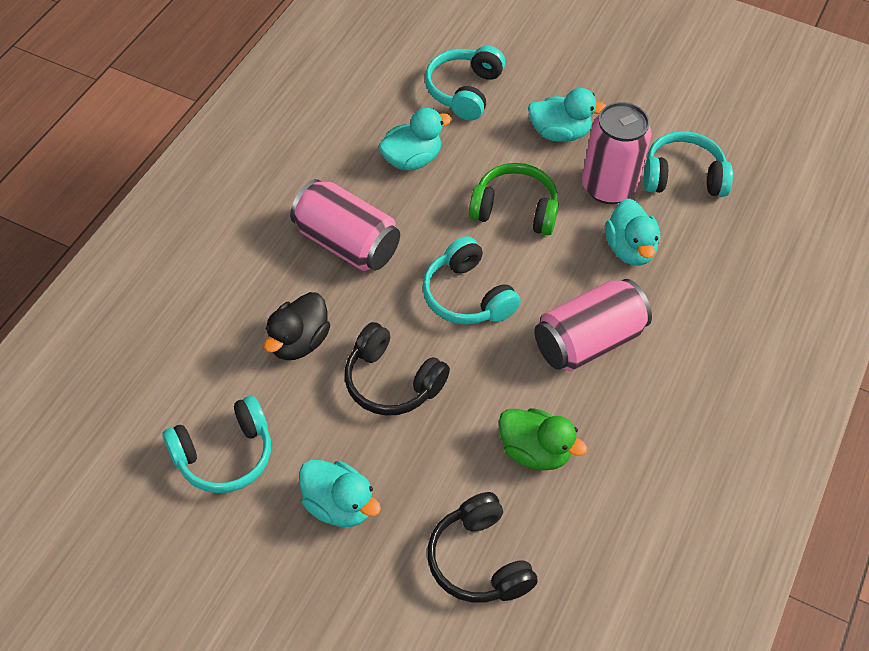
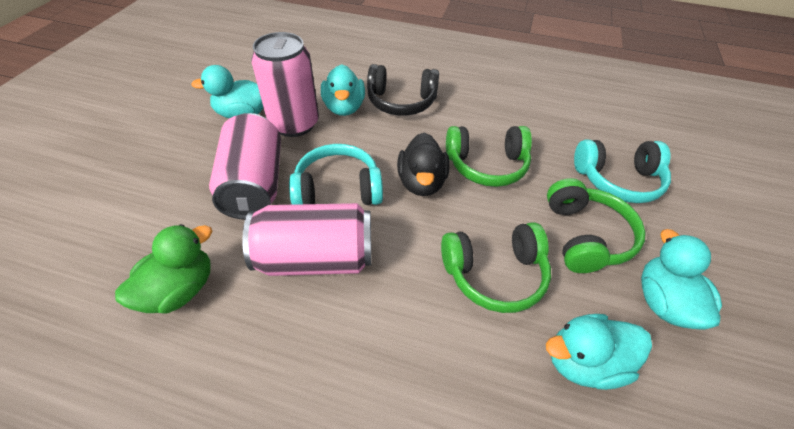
black headphones: 2 -> 1
green headphones: 1 -> 3
turquoise headphones: 4 -> 2

